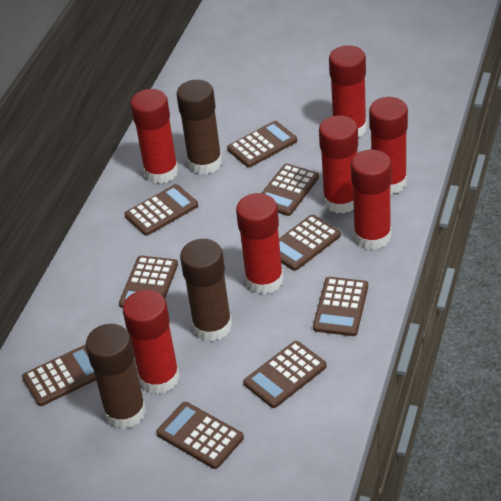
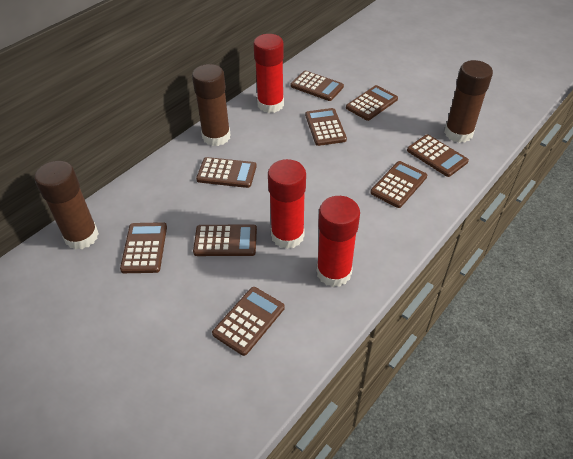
red glue stick: 7 -> 3

